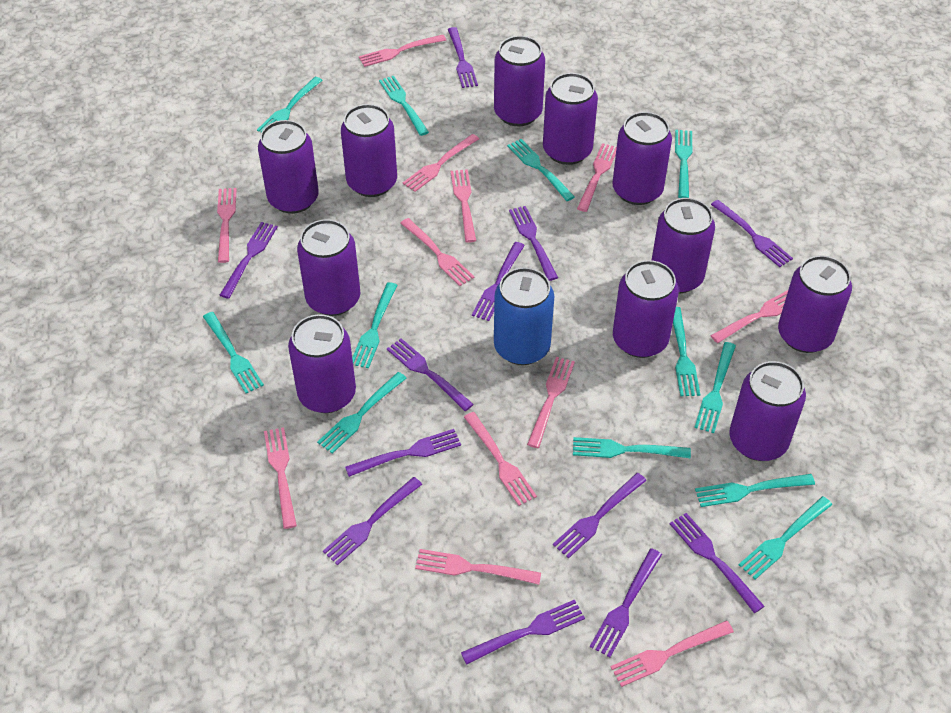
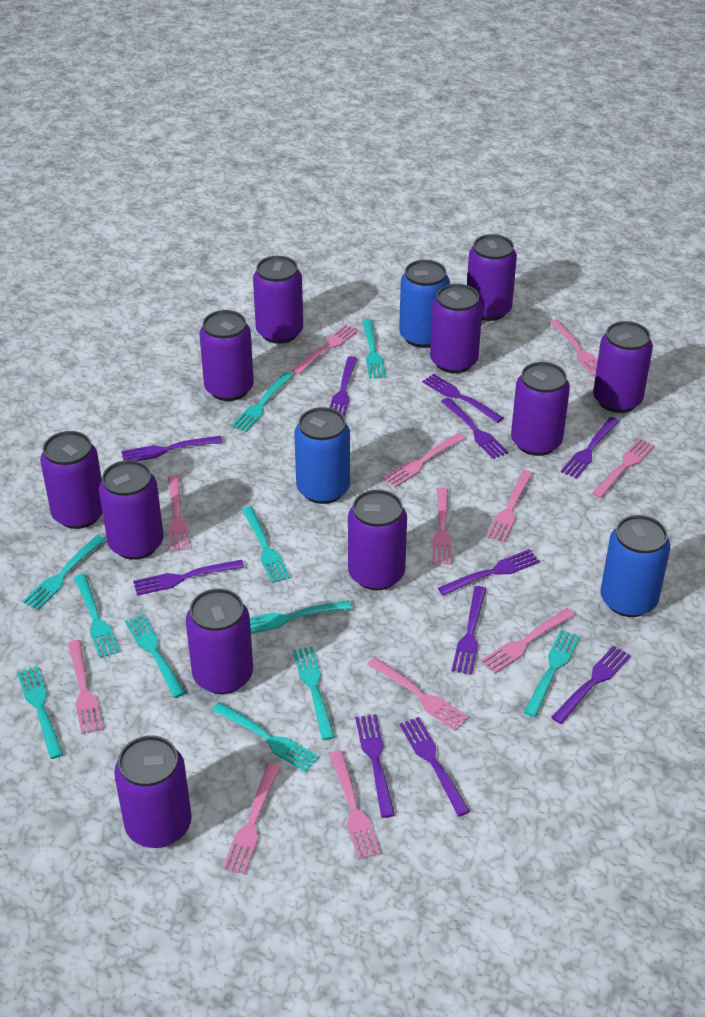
blue can: 1 -> 3
purple fork: 12 -> 11
turquoise fork: 12 -> 11

